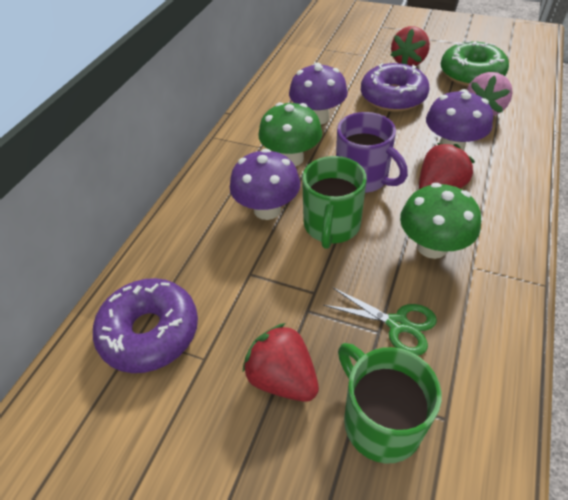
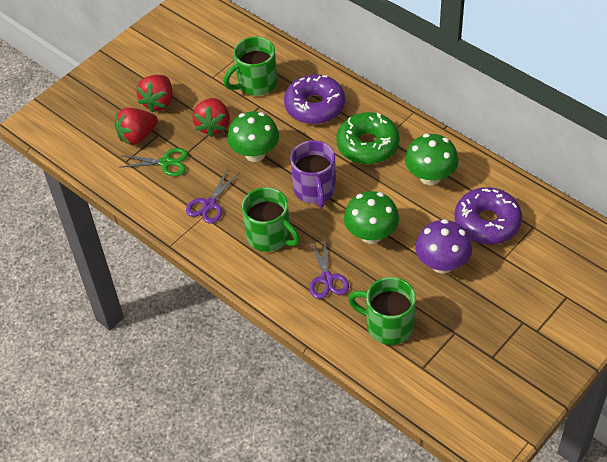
green mug: 2 -> 3
green mushroom: 2 -> 3
pink strawberry: 1 -> 0
purple mushroom: 3 -> 1
purple scissors: 0 -> 2

